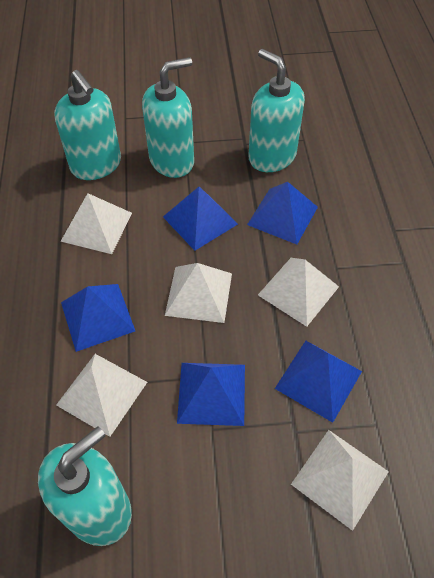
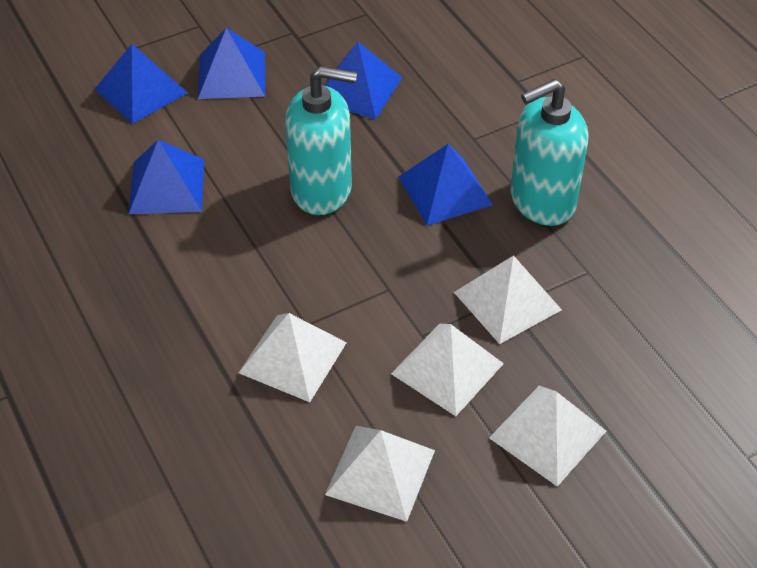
turquoise soap dispenser: 4 -> 2

